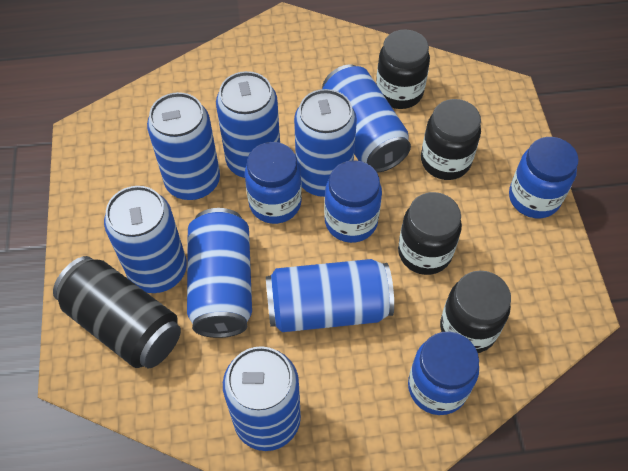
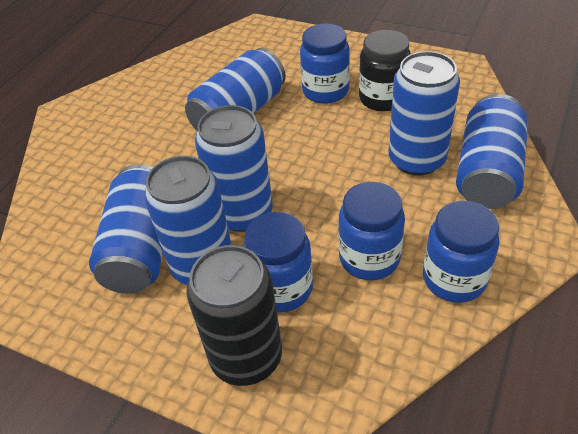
black jar: 4 -> 1
blue can: 8 -> 6

